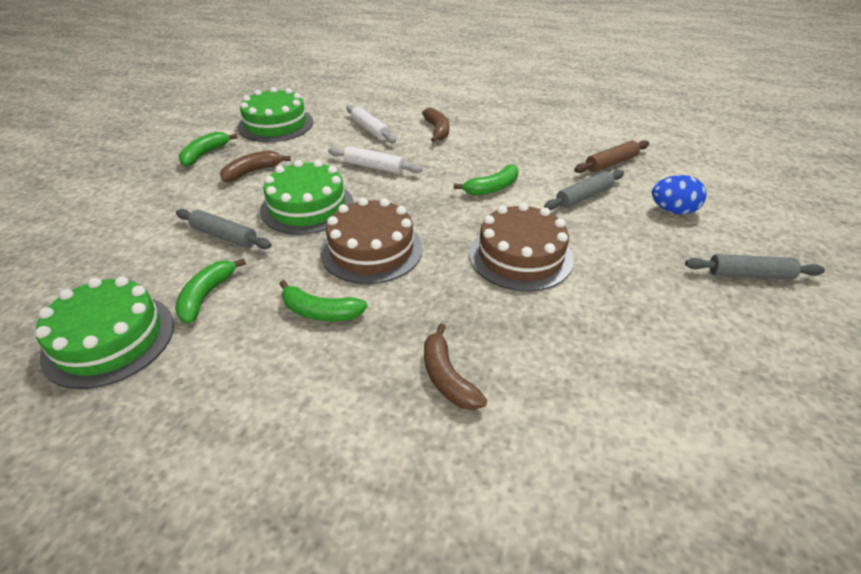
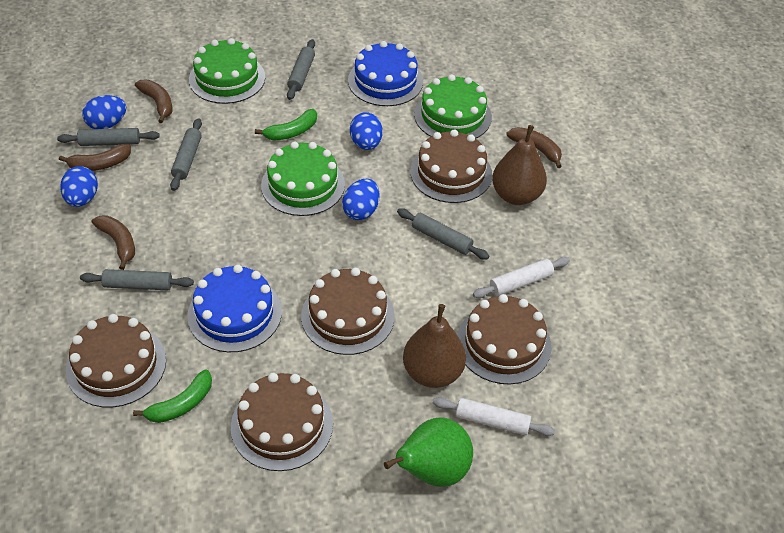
blue cake: 0 -> 2
blue egg: 1 -> 4
brown banana: 3 -> 4
brown cake: 2 -> 5
brown pear: 0 -> 2
brown rolling pin: 1 -> 0
green banana: 4 -> 2
green pear: 0 -> 1
grey rolling pin: 3 -> 5

